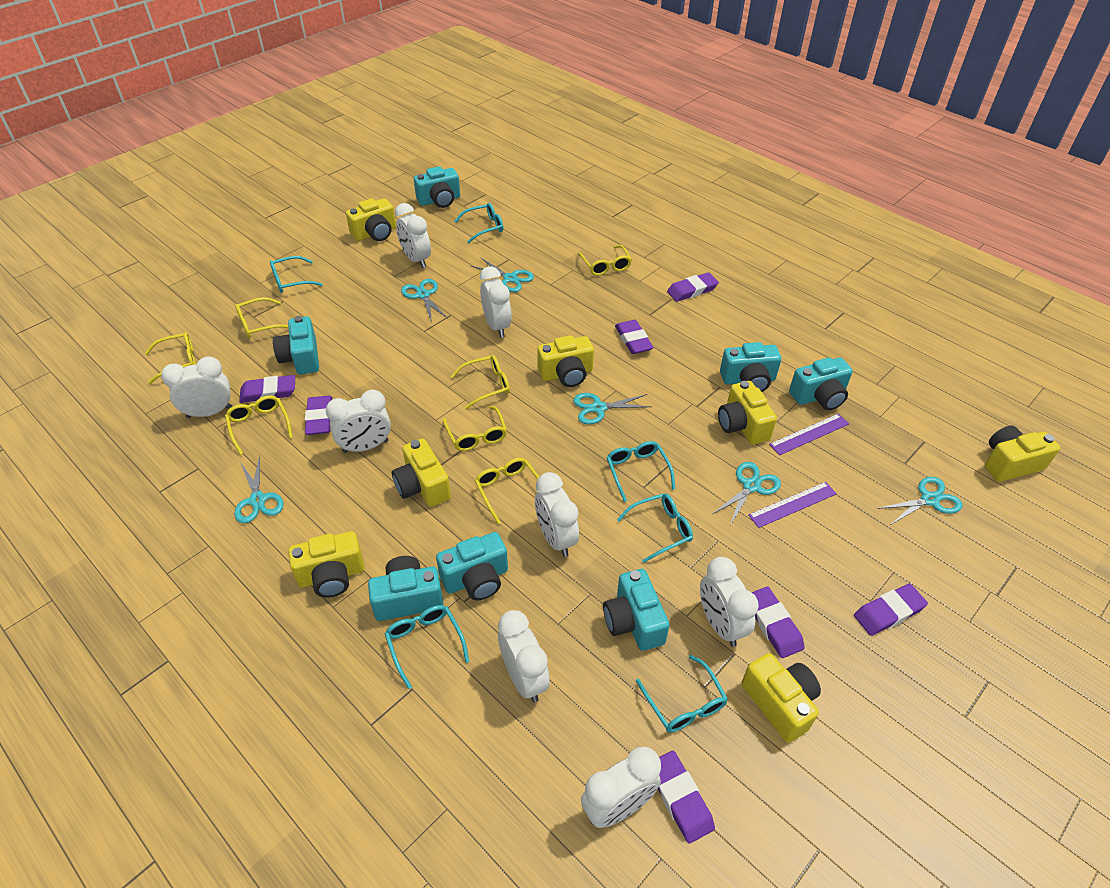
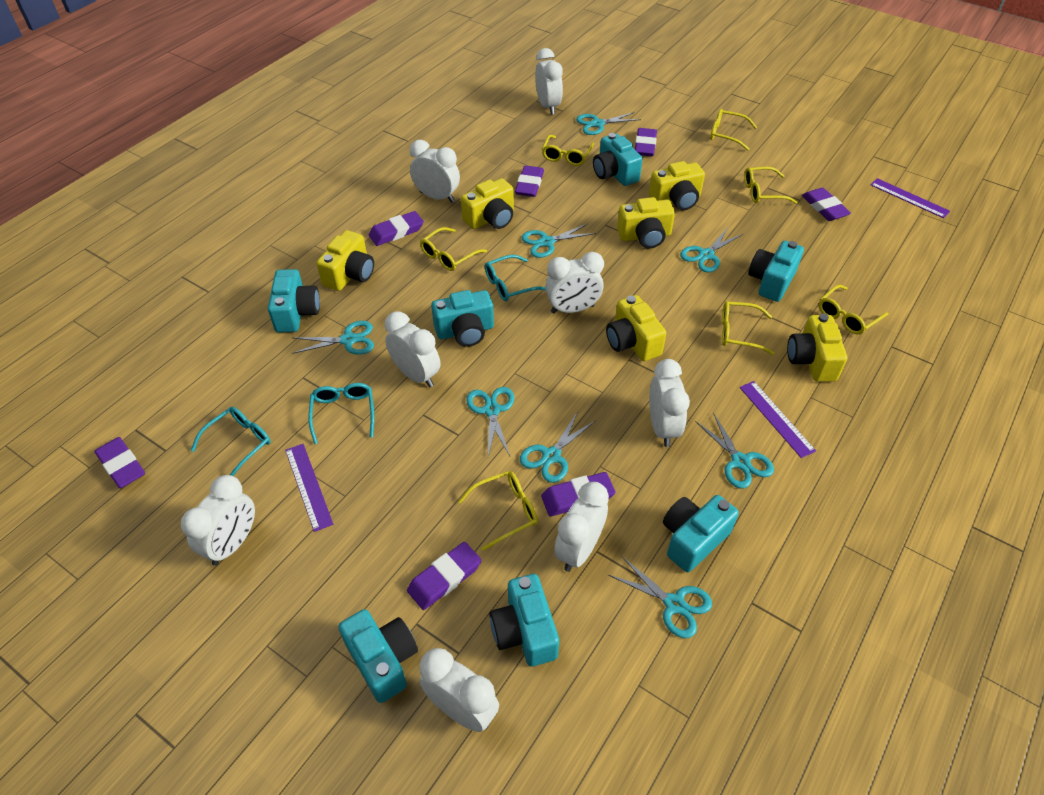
purple ruler: 2 -> 3
turquoise glasses: 6 -> 3
turquoise scissors: 6 -> 8
yellow camera: 7 -> 6

